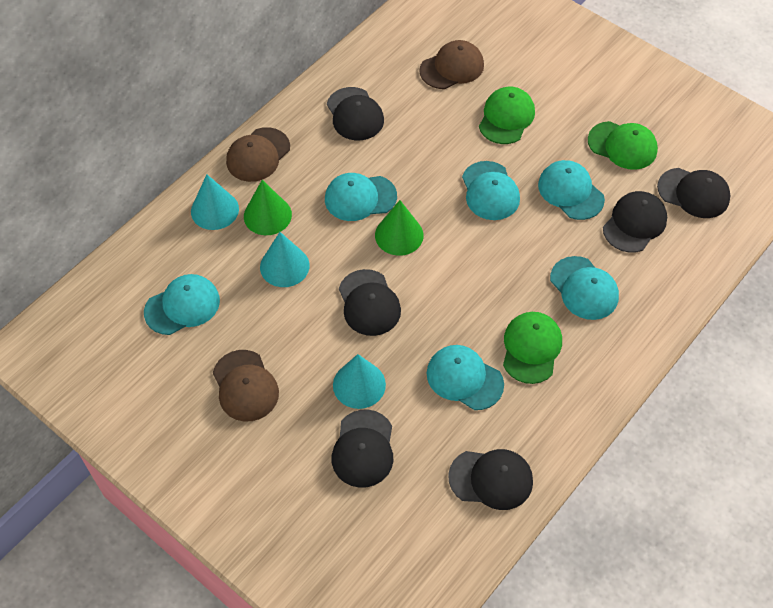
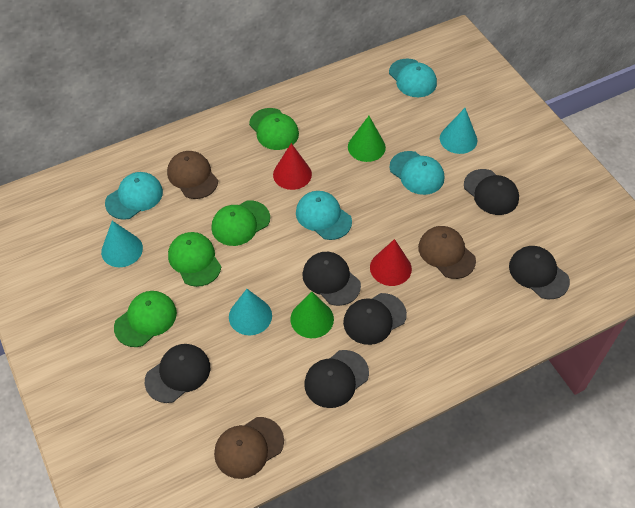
green cap: 3 -> 4
red cone: 0 -> 2
turquoise cap: 6 -> 4

